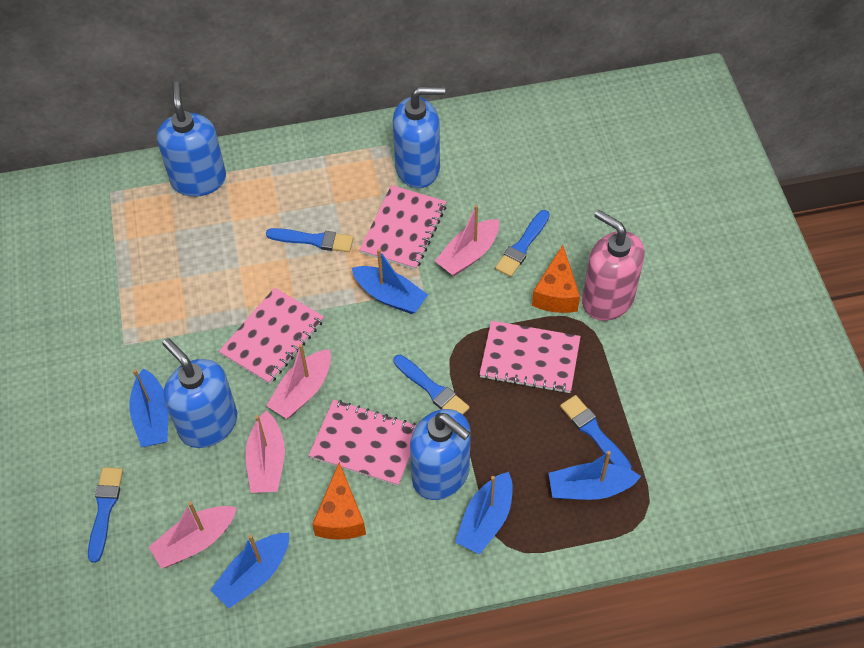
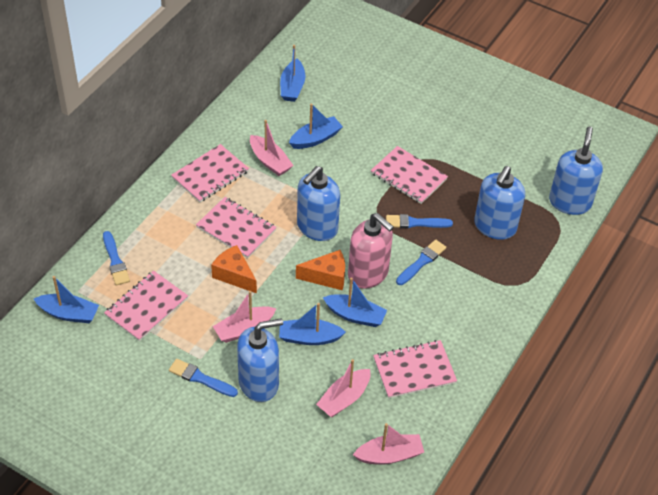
blue brush: 5 -> 4
pink notebook: 4 -> 5

